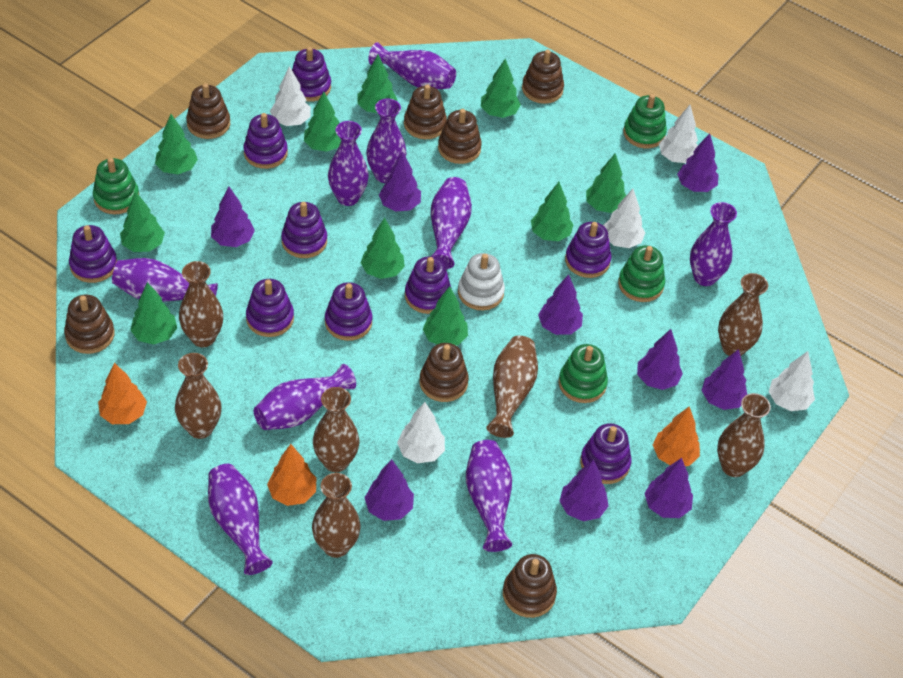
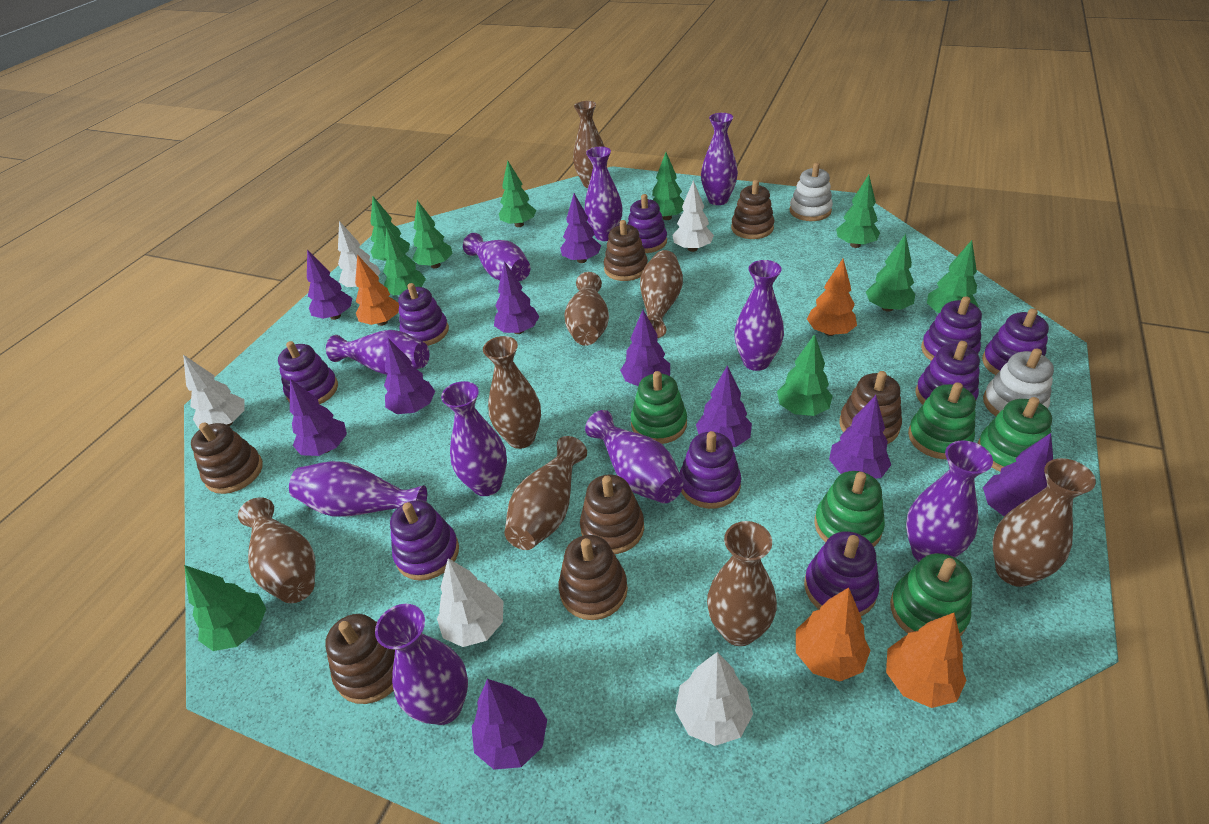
brown vase: 7 -> 8
green stacking toy: 4 -> 5
orange tree: 3 -> 4
purple tree: 9 -> 10
purple vase: 9 -> 10
white stacking toy: 1 -> 2

